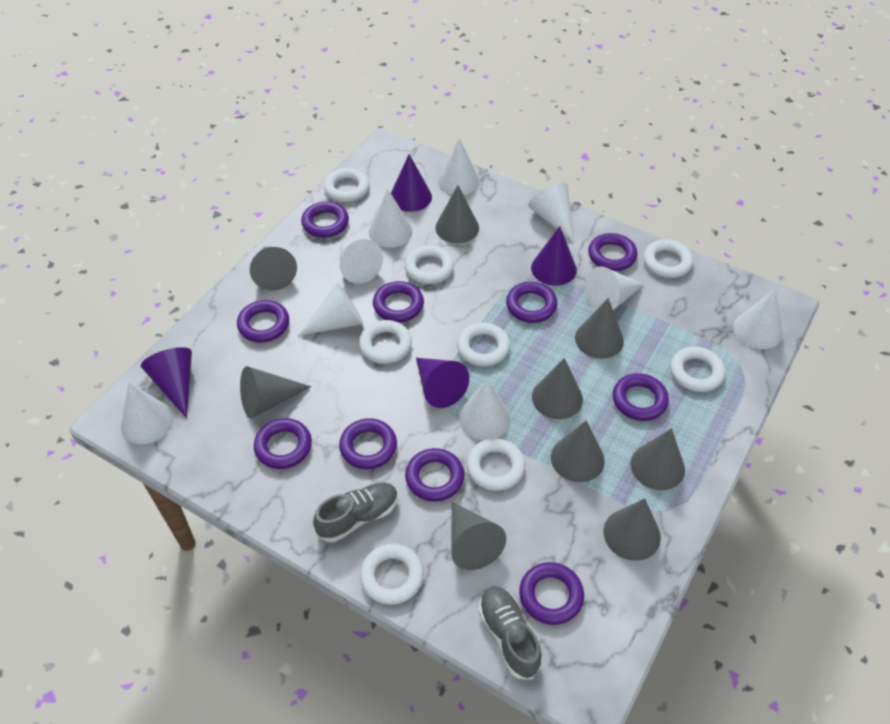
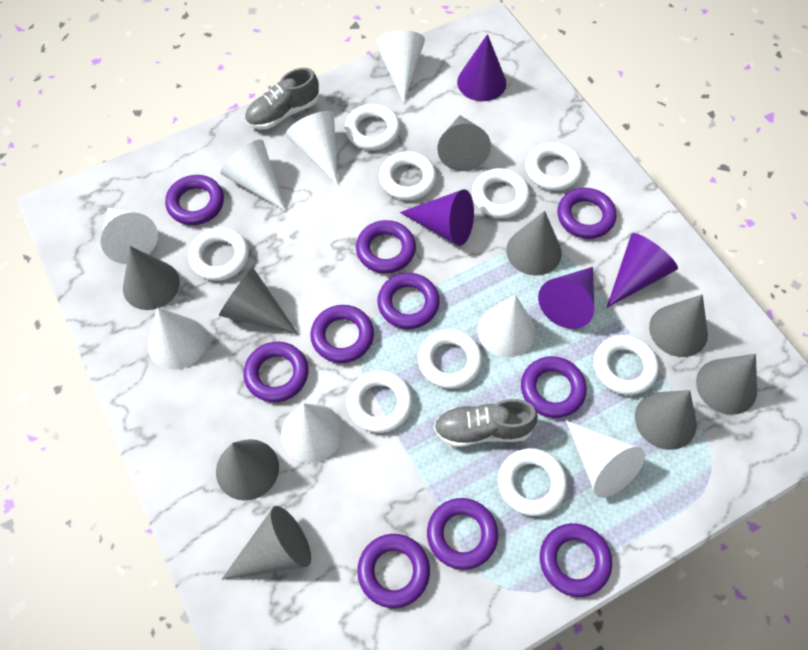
white cone: 9 -> 8
white ring: 8 -> 9

